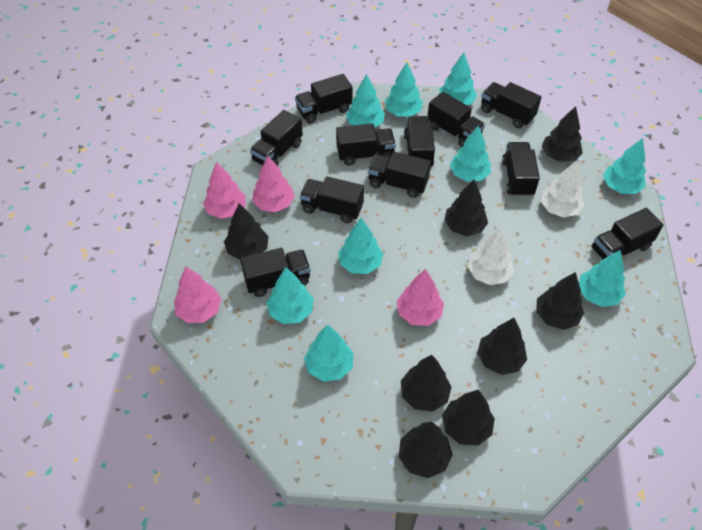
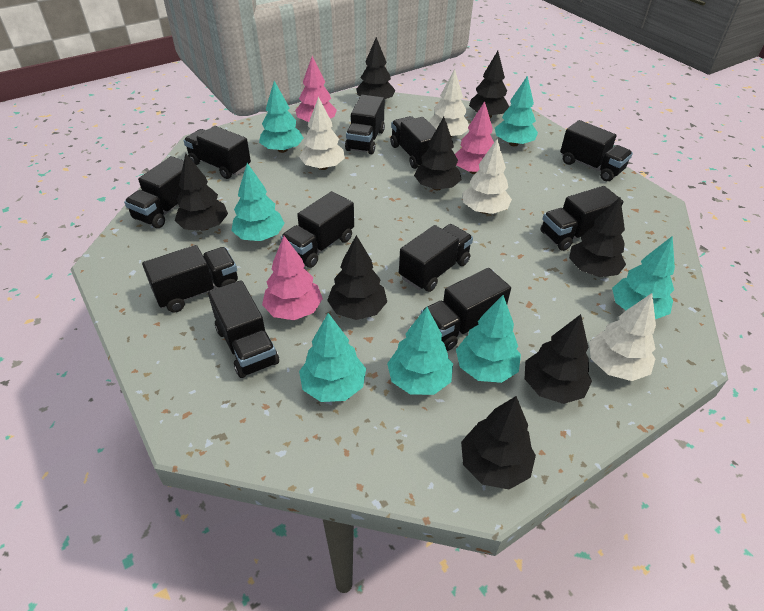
pink tree: 4 -> 3
turquoise tree: 9 -> 7
white tree: 2 -> 4

